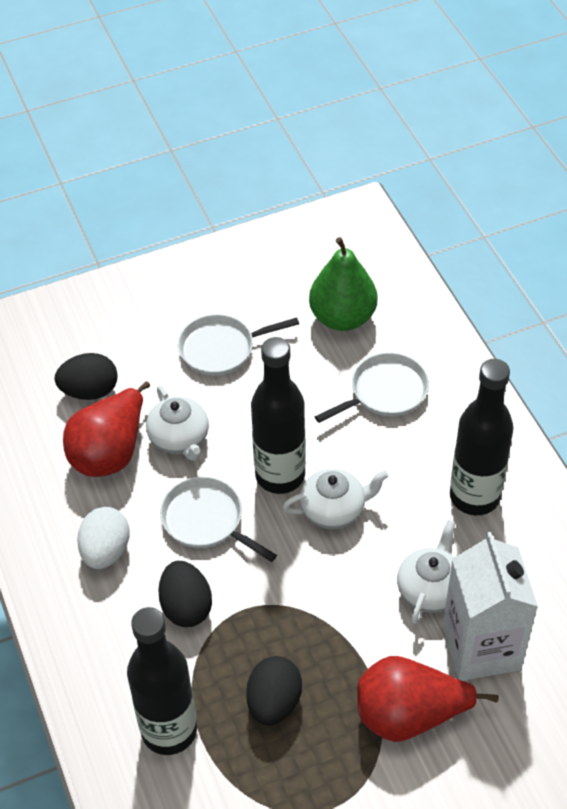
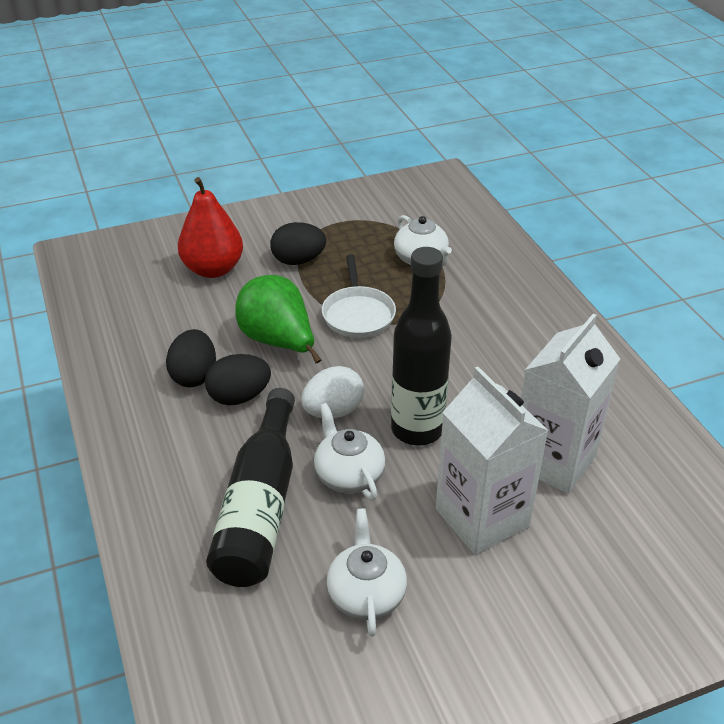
black bottle: 3 -> 2
red pear: 2 -> 1
white carton: 1 -> 2
white pan: 3 -> 1

